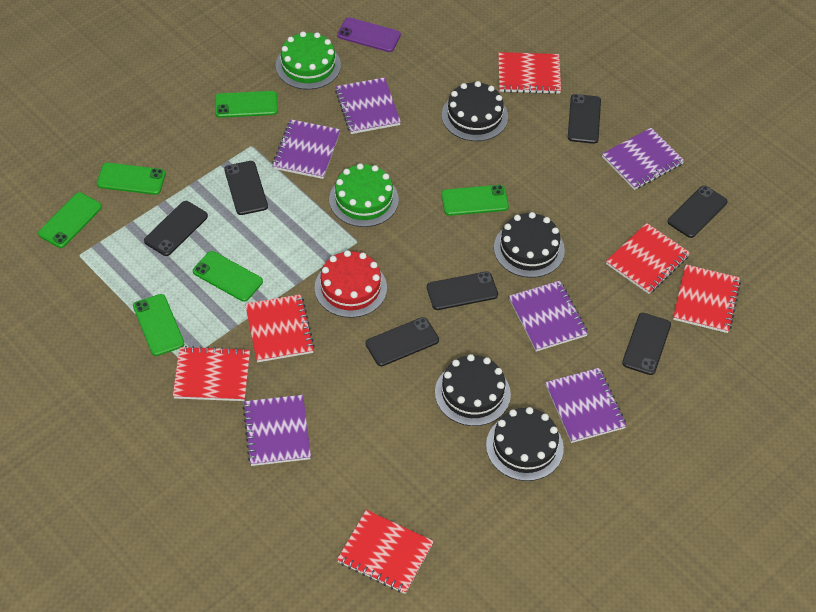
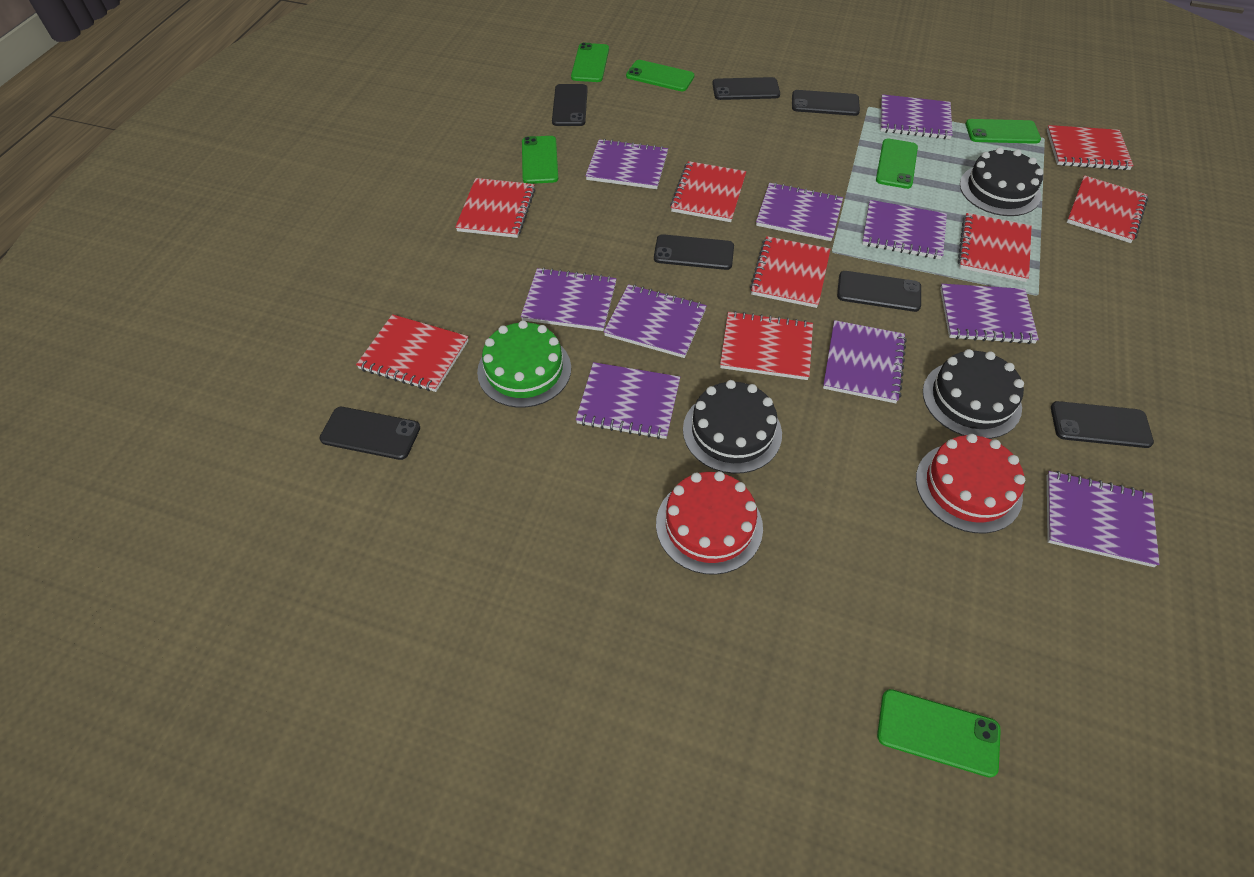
black cake: 4 -> 3
green cake: 2 -> 1
purple notebook: 6 -> 10
purple phone: 1 -> 0
red cake: 1 -> 2
red notebook: 6 -> 8

